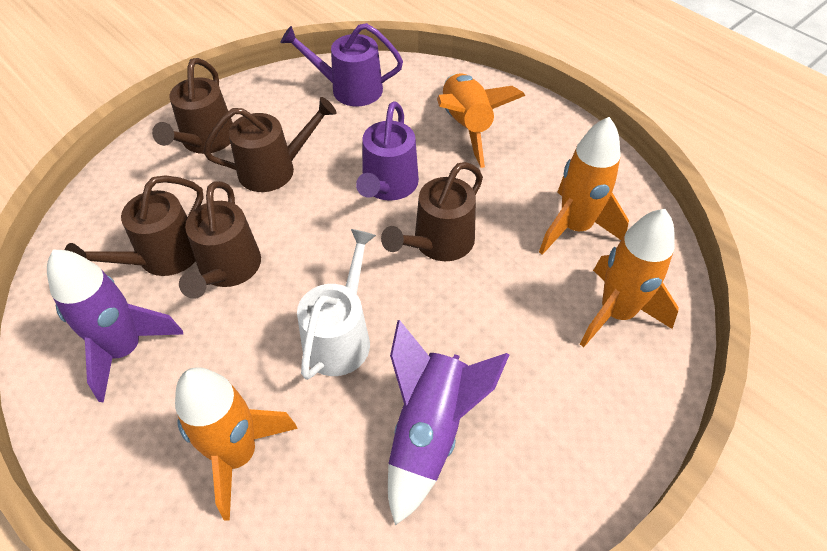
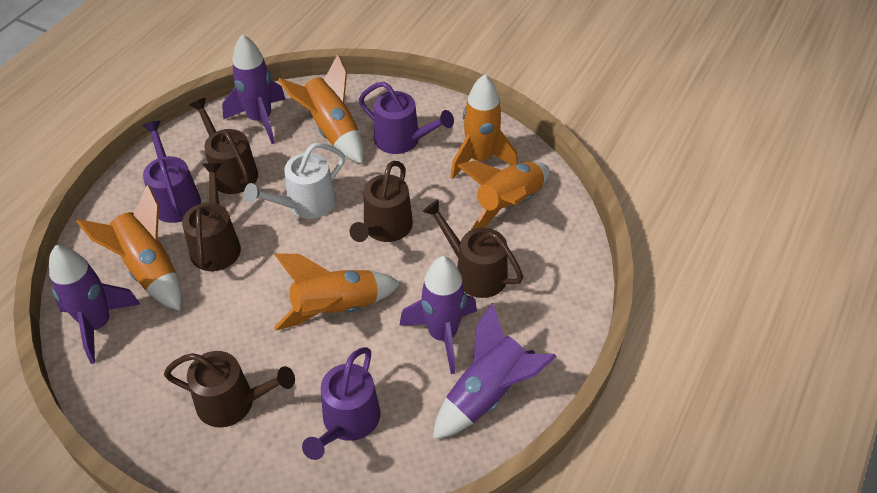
orange rocket: 4 -> 5
purple rocket: 2 -> 4
purple watering can: 2 -> 3

